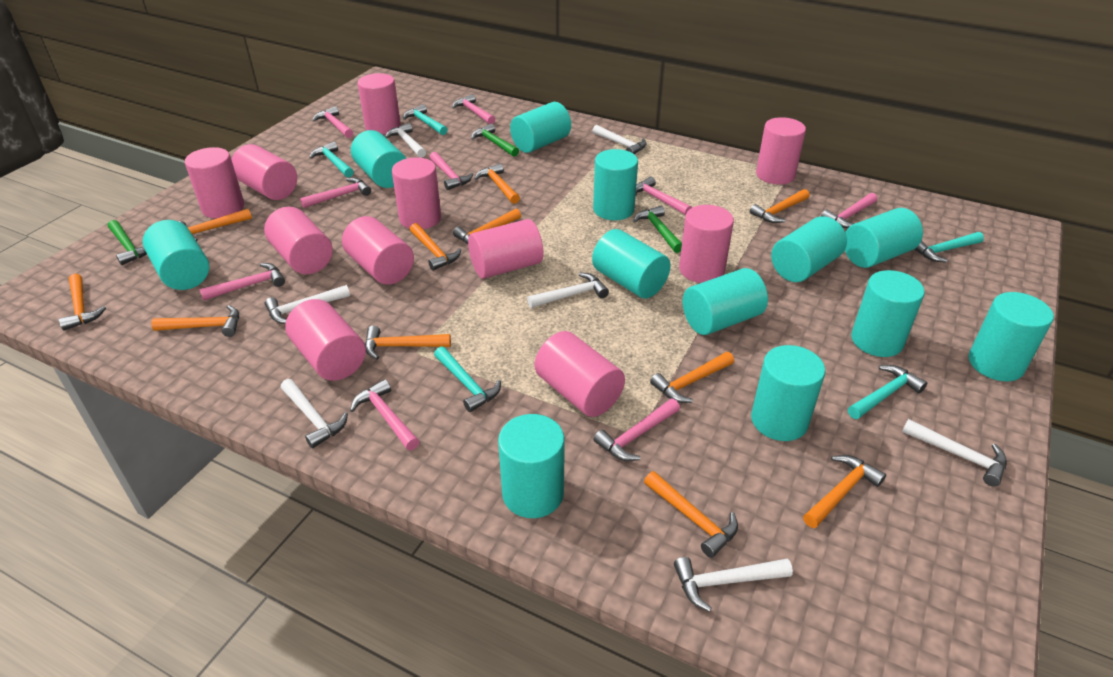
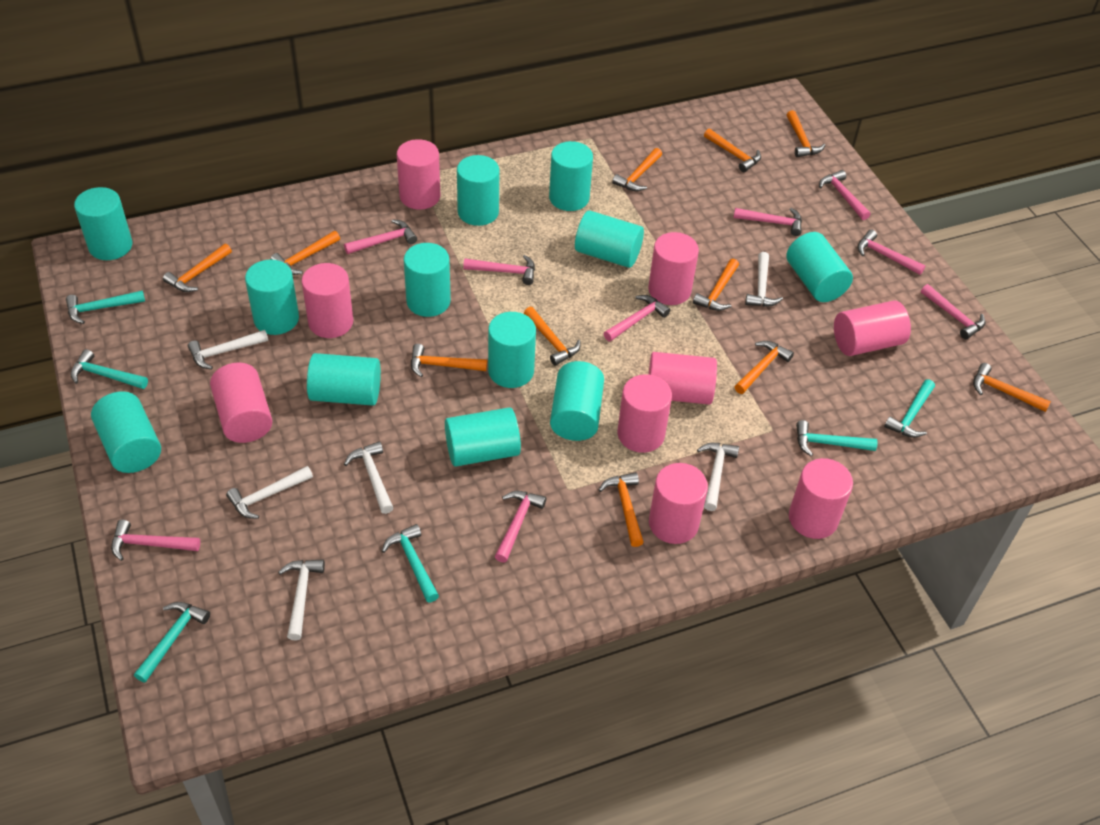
green hammer: 3 -> 0
pink cylinder: 11 -> 9
turquoise hammer: 5 -> 6
white hammer: 7 -> 6

